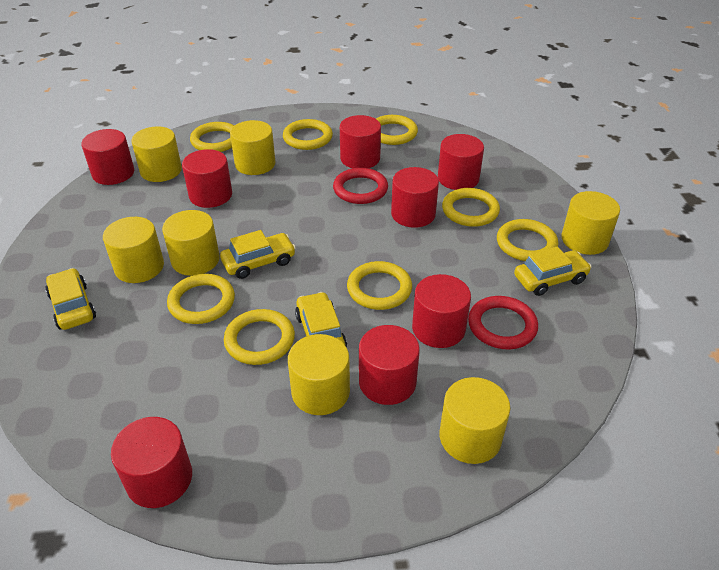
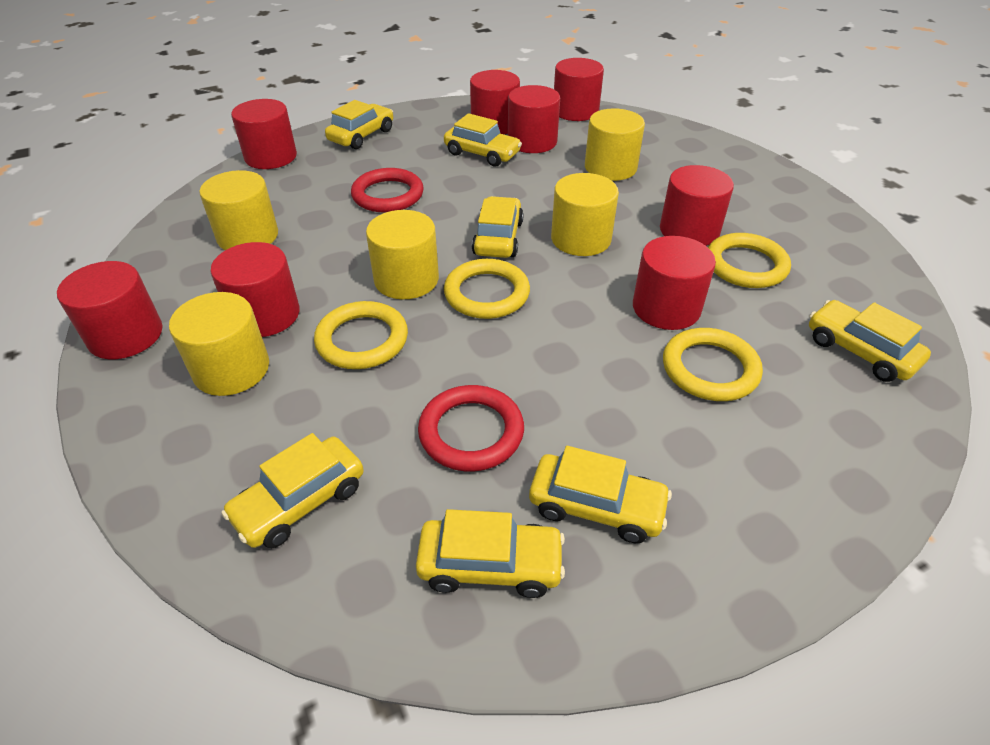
yellow car: 4 -> 7
yellow cylinder: 7 -> 5
yellow ring: 8 -> 4

